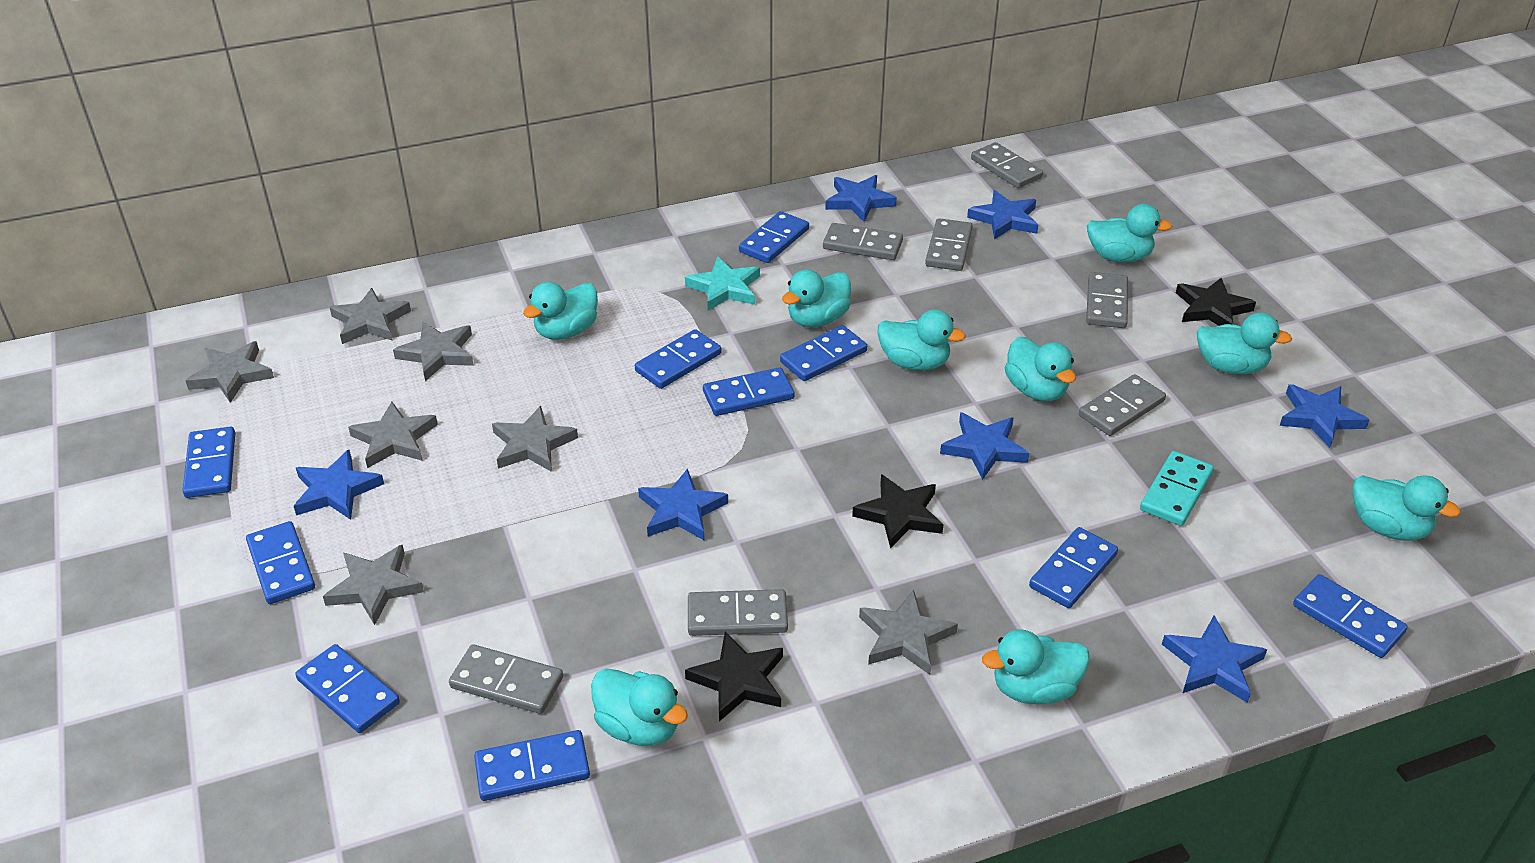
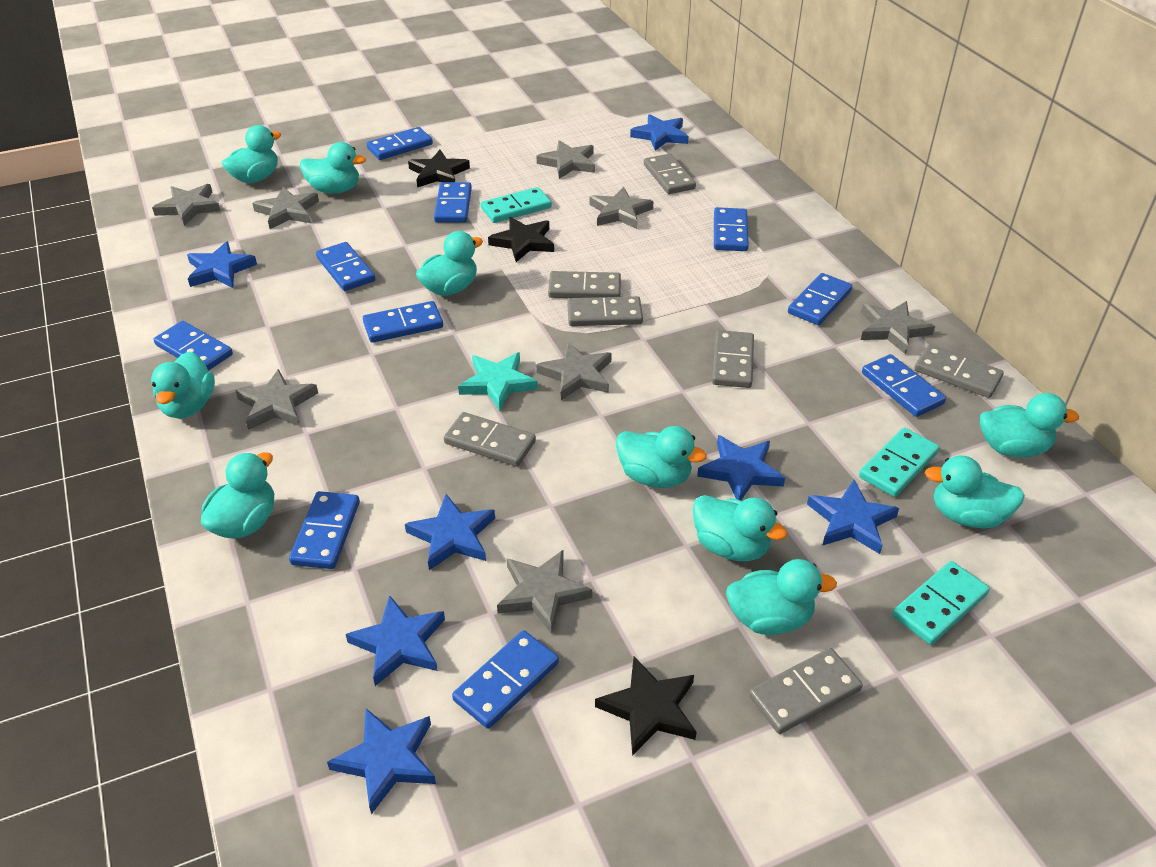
grey star: 7 -> 8
turquoise domino: 1 -> 3
turquoise duck: 9 -> 10

